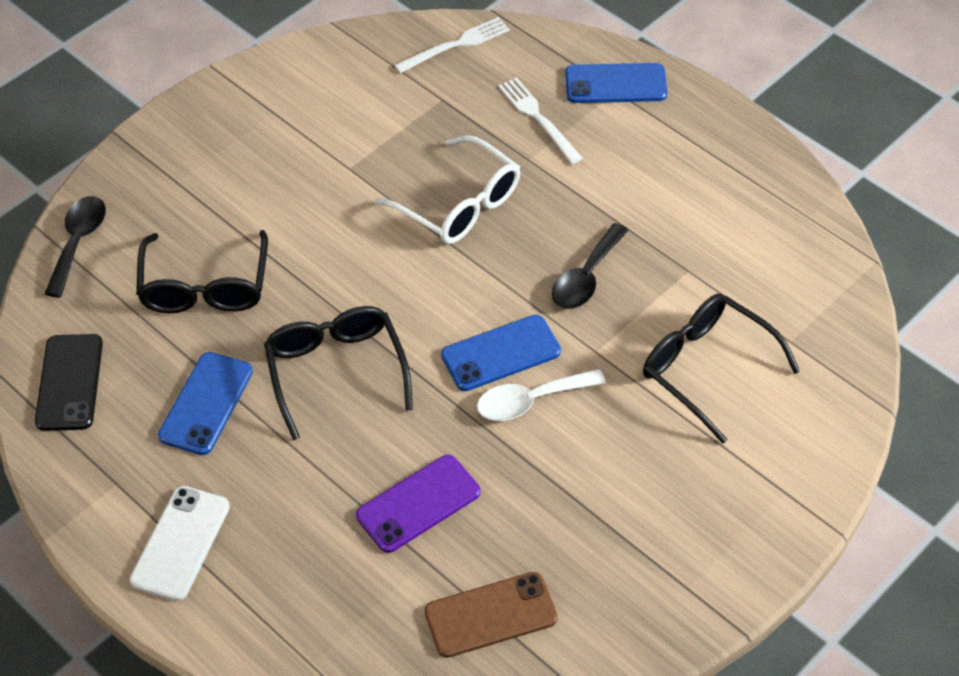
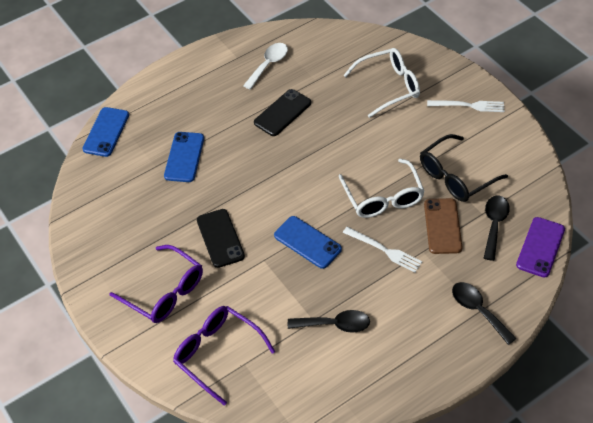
black glasses: 3 -> 1
black phone: 1 -> 2
black spoon: 2 -> 3
purple glasses: 0 -> 2
white glasses: 1 -> 2
white phone: 1 -> 0

